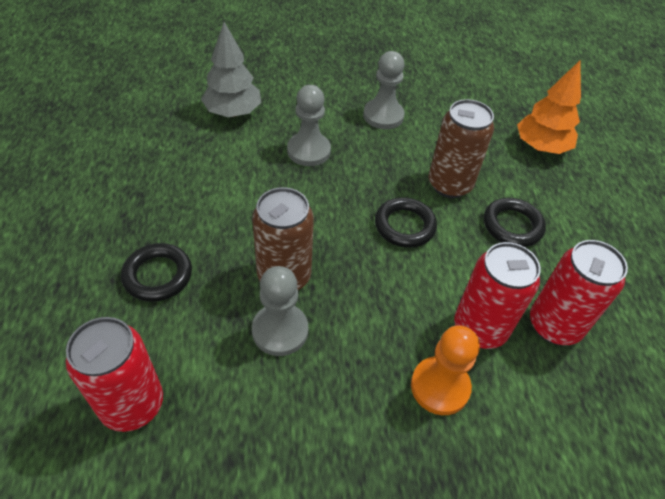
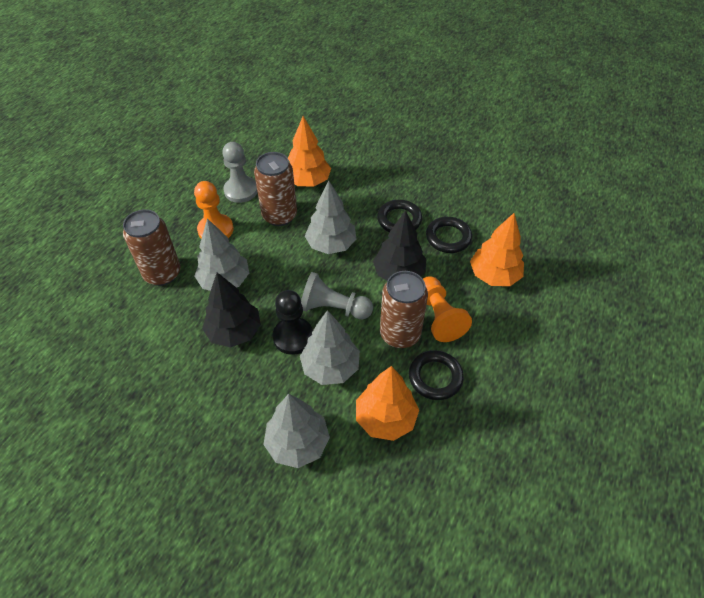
black pawn: 0 -> 1
black tree: 0 -> 2
brown can: 2 -> 3
grey pawn: 3 -> 2
grey tree: 1 -> 4
orange pawn: 1 -> 2
orange tree: 1 -> 3
red can: 3 -> 0

